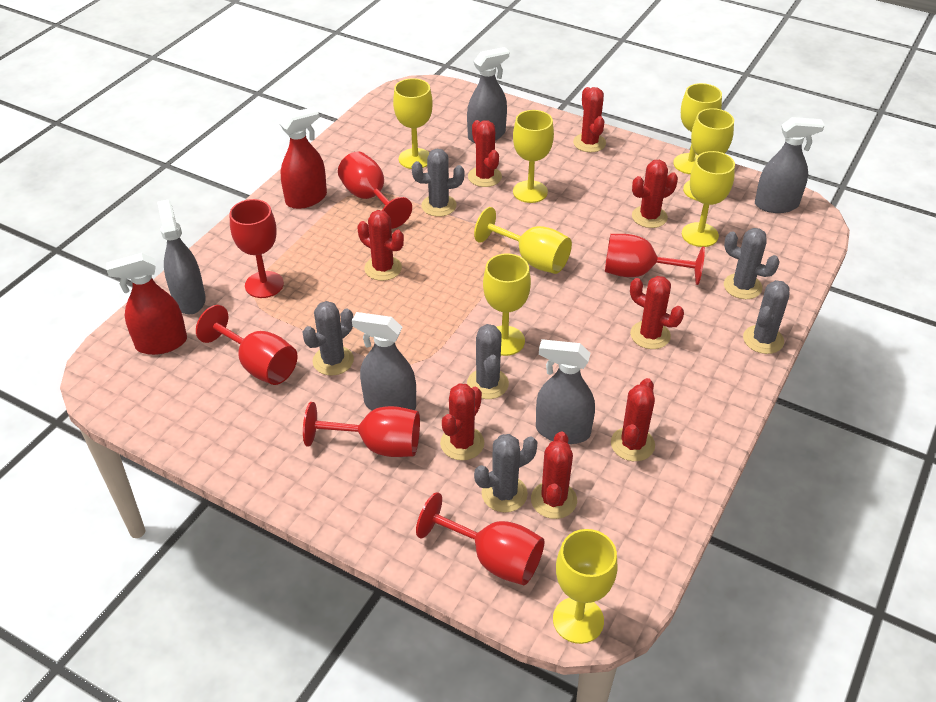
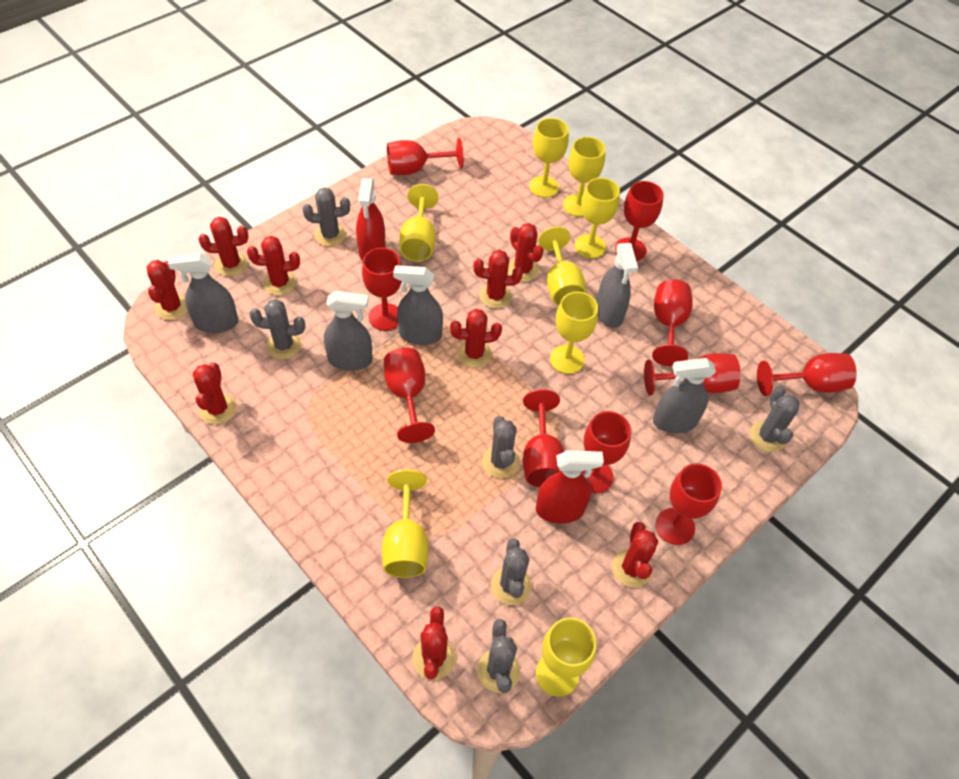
red cactus: 8 -> 9
red goblet: 6 -> 10

